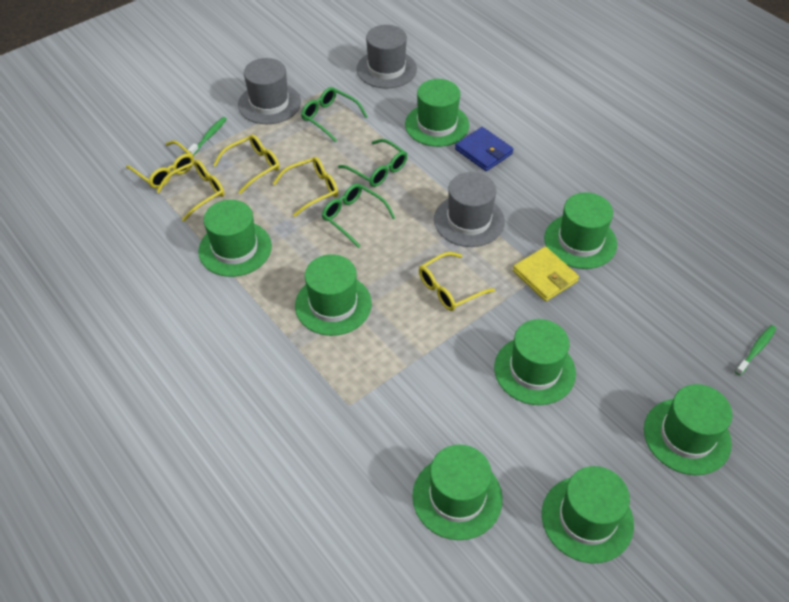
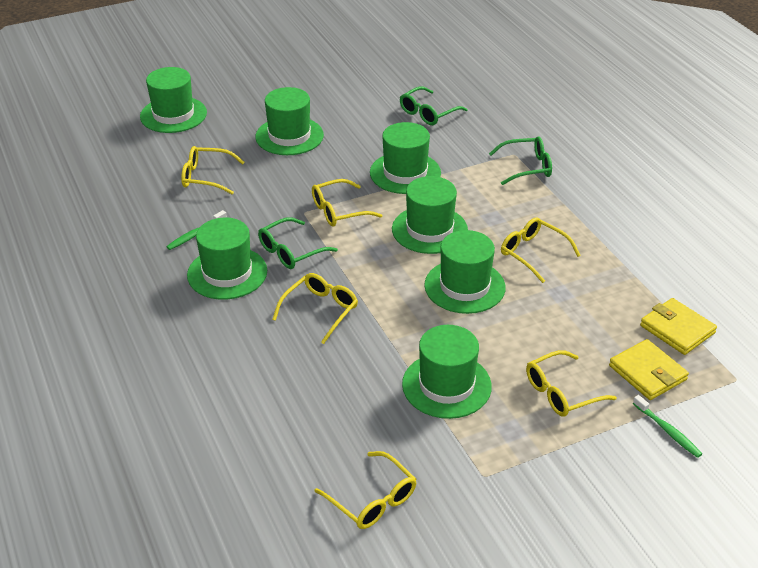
blue wallet: 1 -> 0
green hat: 8 -> 7
grey hat: 3 -> 0
yellow glasses: 5 -> 6
yellow wallet: 1 -> 2

